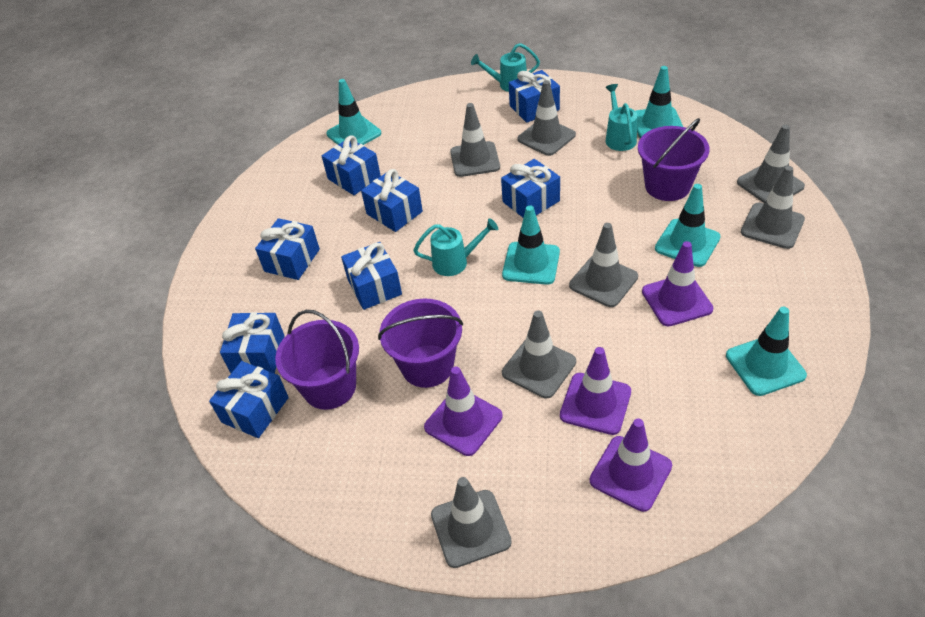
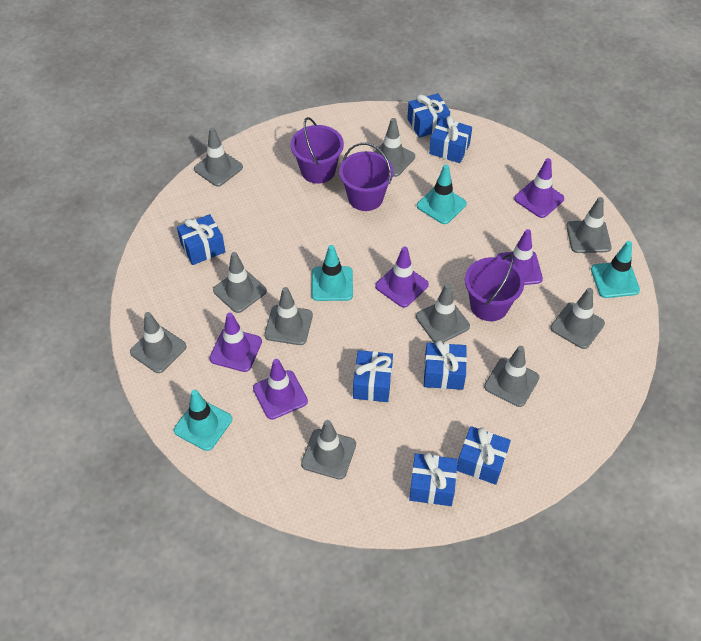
blue gift: 8 -> 7
grey traffic cone: 7 -> 10
purple traffic cone: 4 -> 5
turquoise traffic cone: 5 -> 4
turquoise watering can: 3 -> 0

